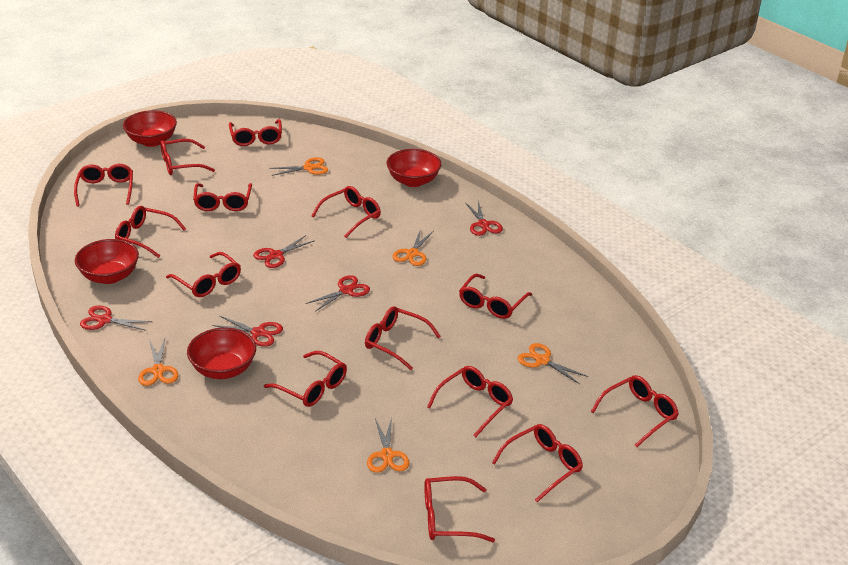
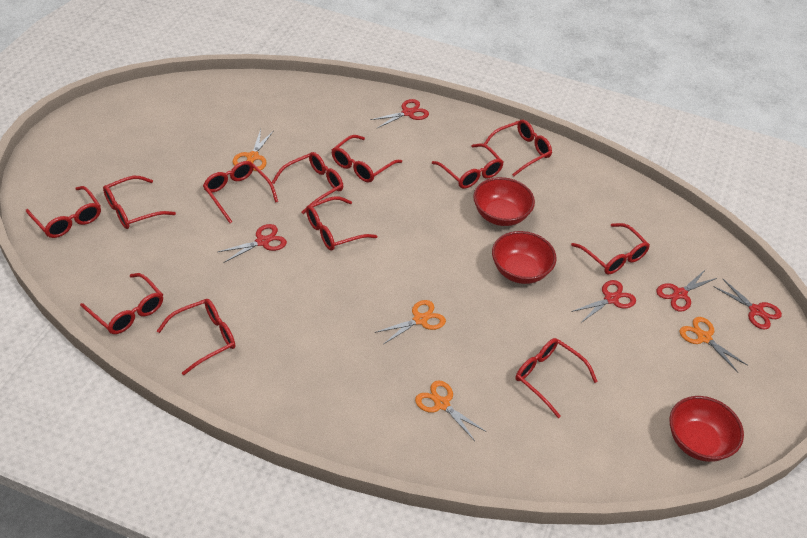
orange scissors: 5 -> 4
red bowl: 4 -> 3
red glasses: 14 -> 12

